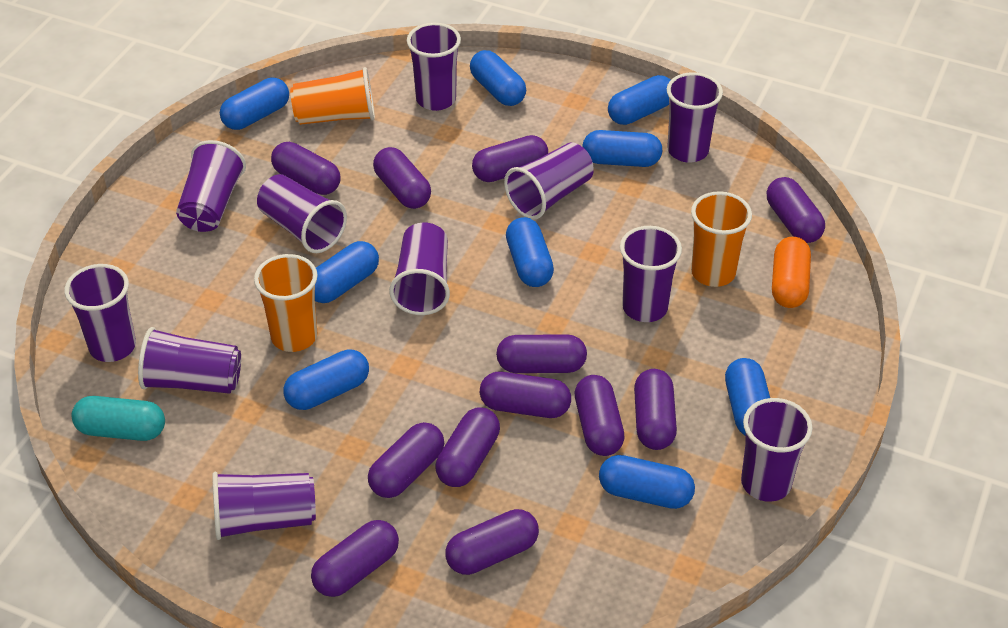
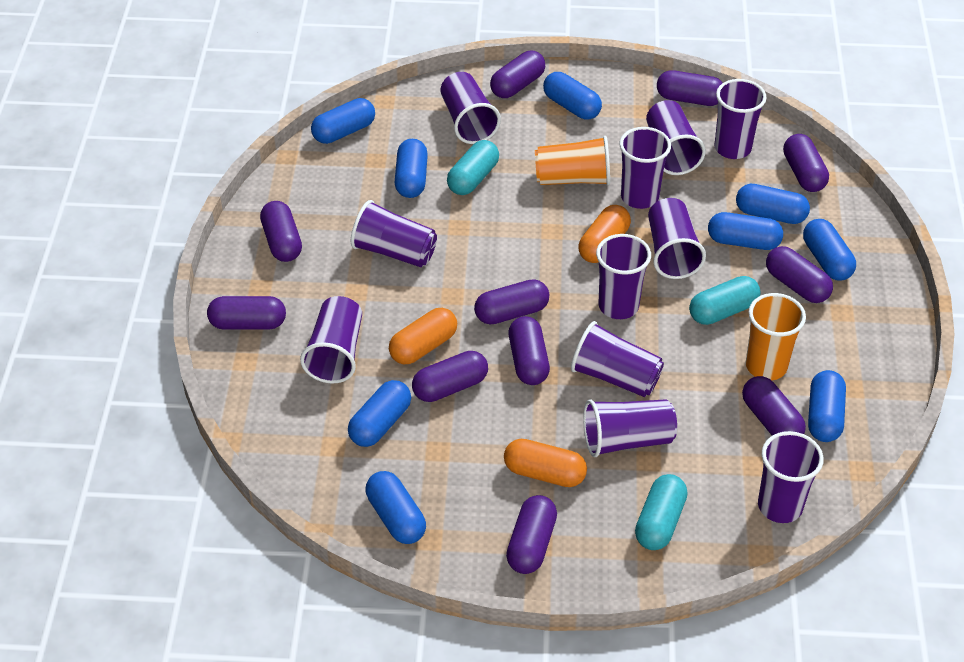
orange capsule: 1 -> 3
orange cup: 3 -> 2
purple capsule: 12 -> 11
turquoise capsule: 1 -> 3

